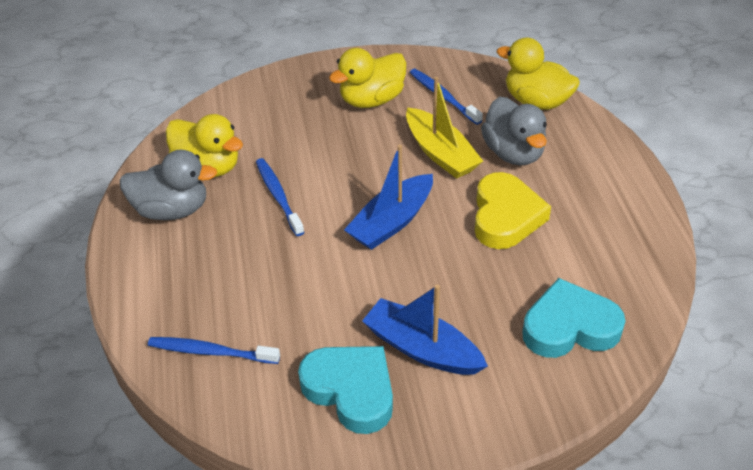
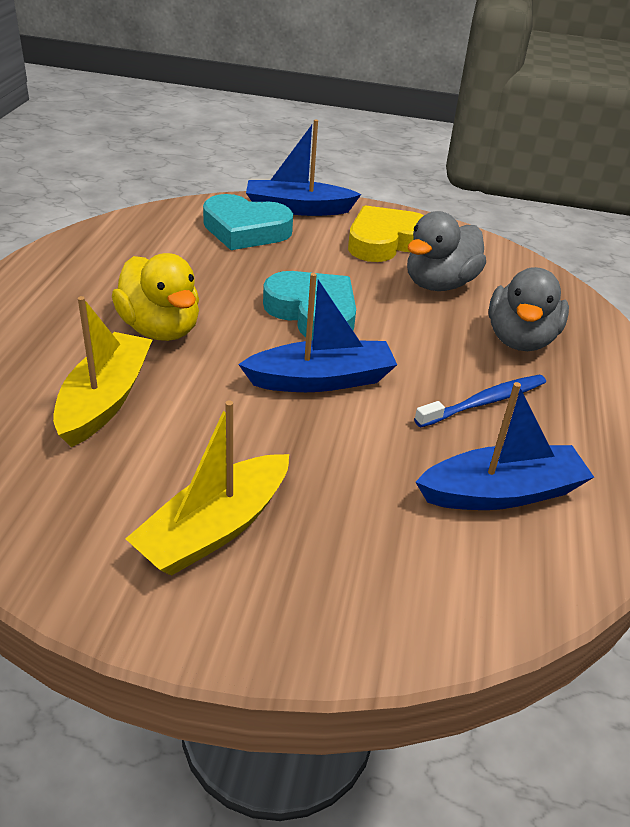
blue boat: 2 -> 3
blue toothbrush: 3 -> 1
yellow boat: 1 -> 2
yellow duck: 3 -> 1

